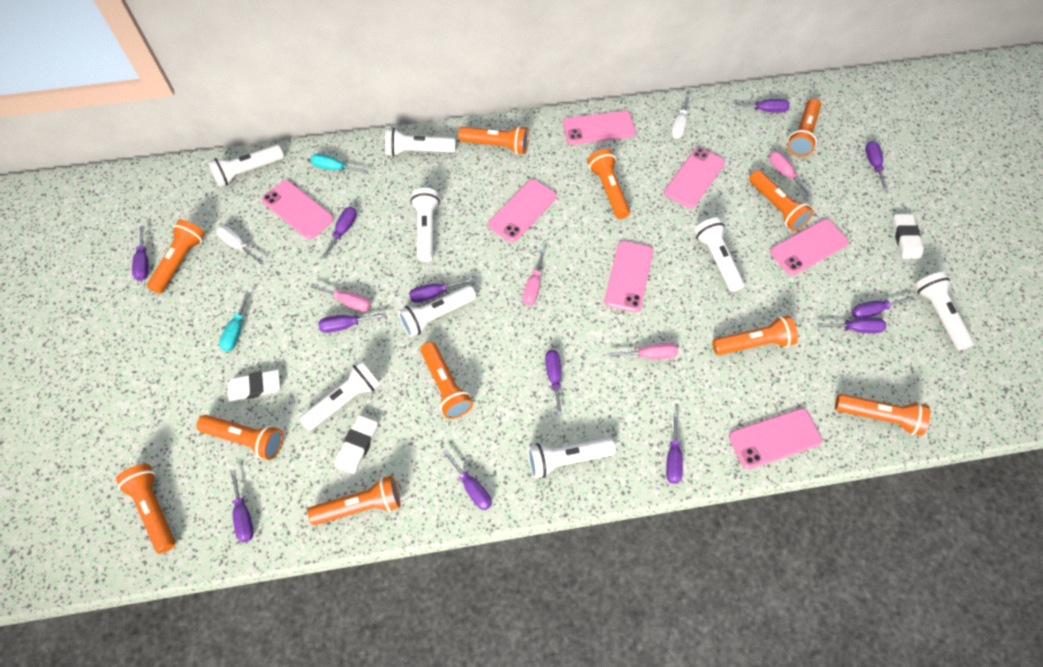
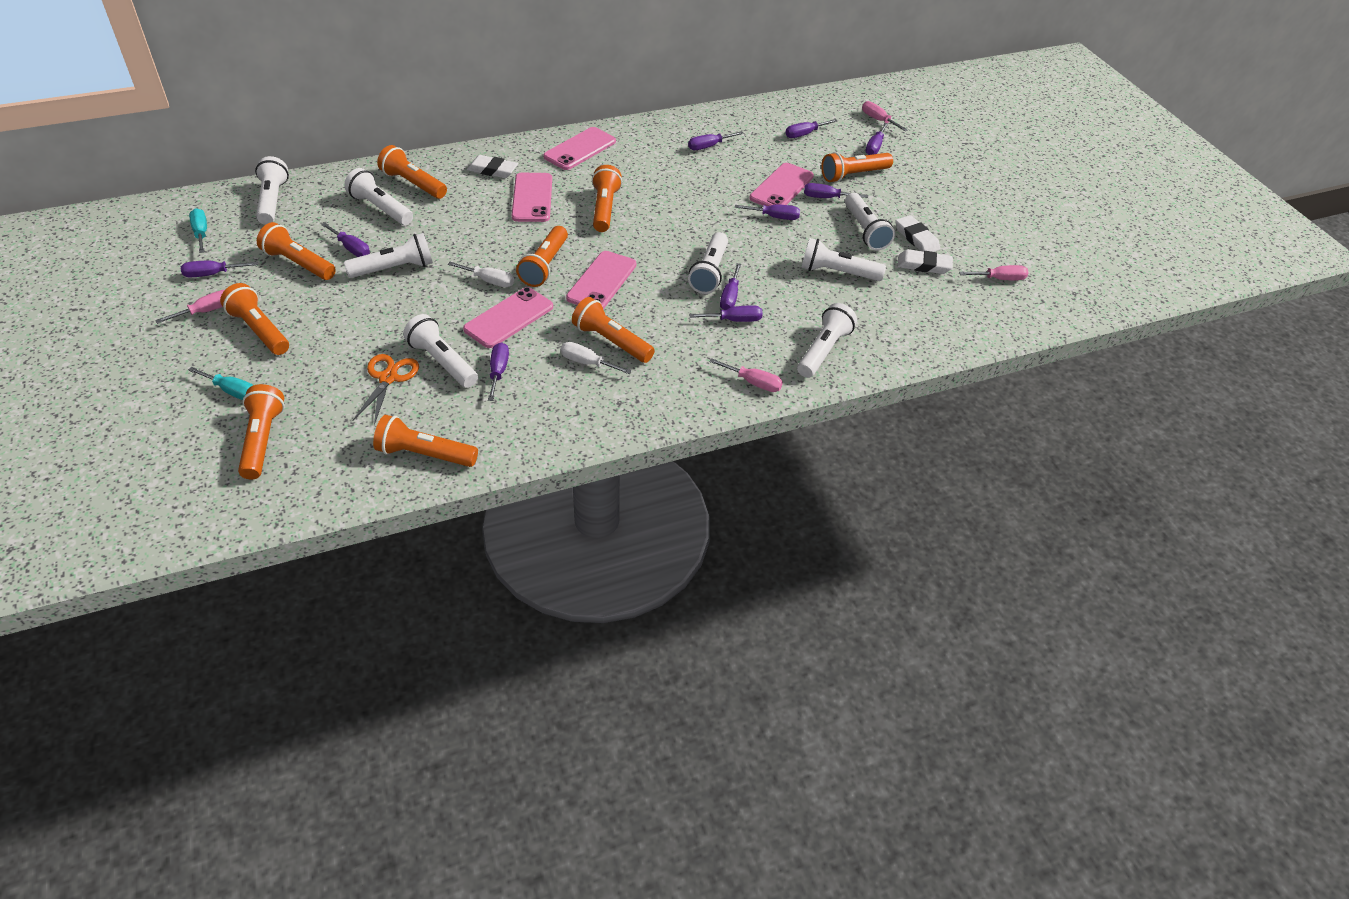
orange flashlight: 11 -> 9
orange scissors: 0 -> 1
pink phone: 7 -> 5
purple screwdriver: 12 -> 10

